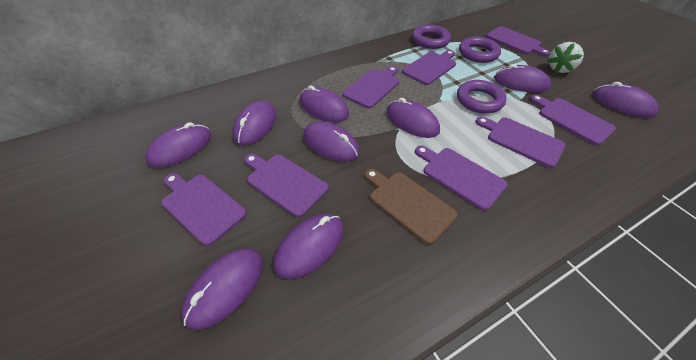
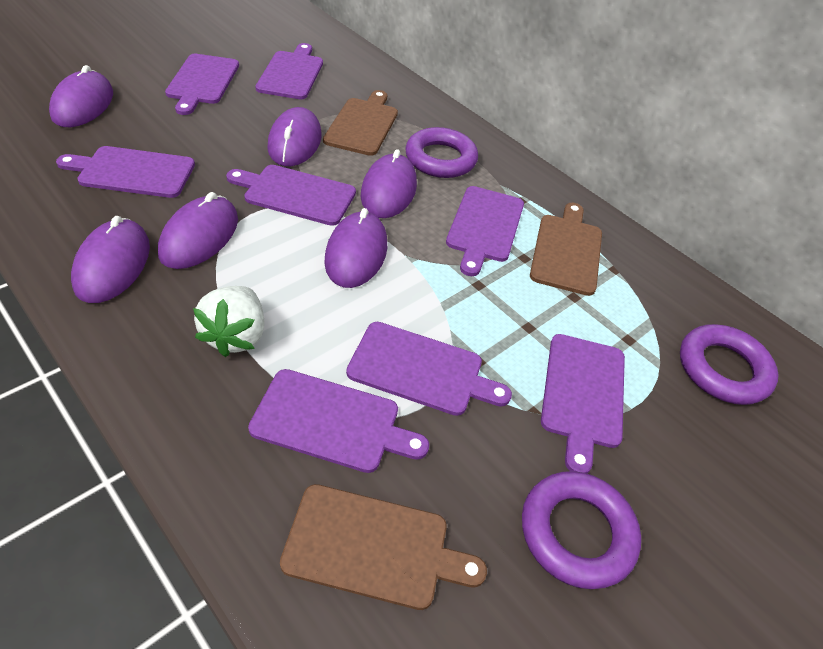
brown cutting board: 1 -> 3
purple mouse: 9 -> 6

